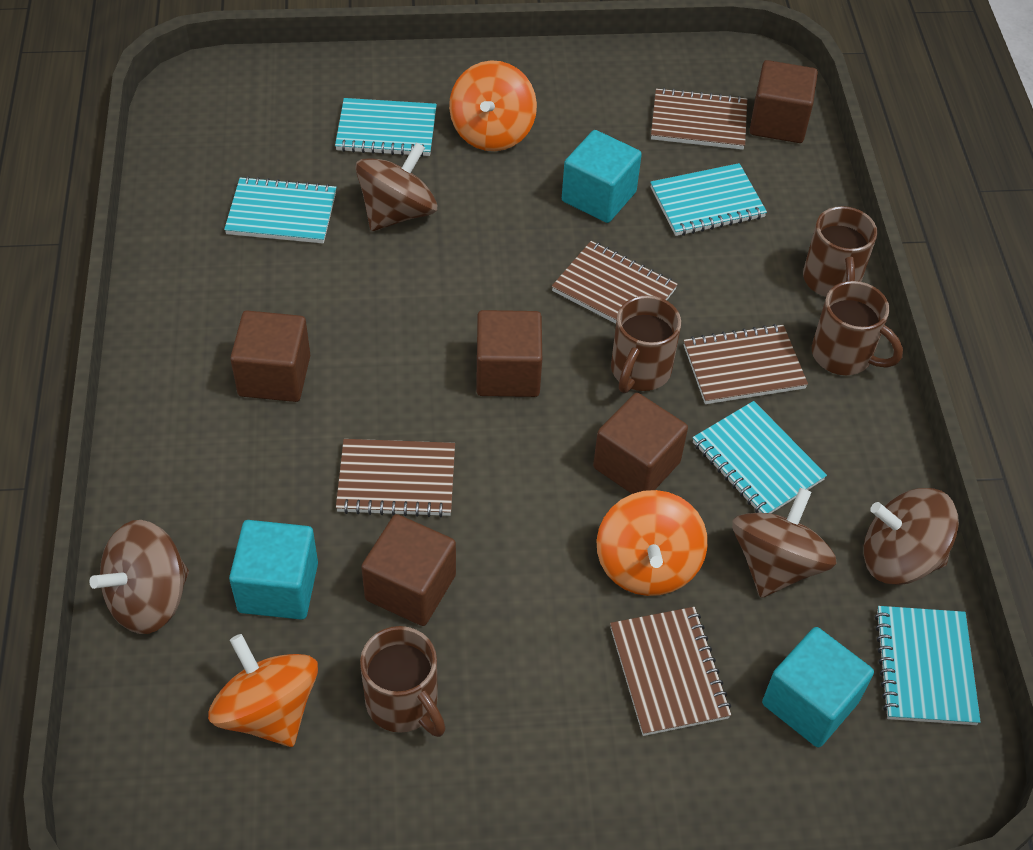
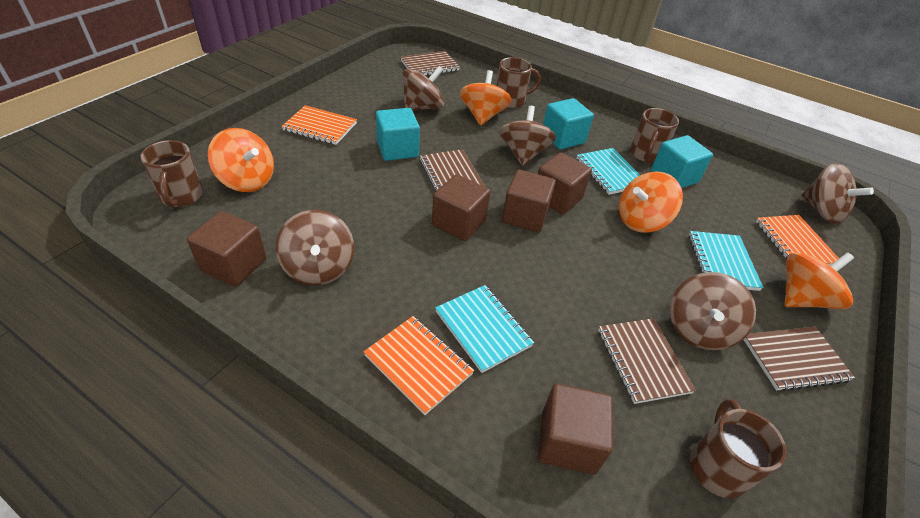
brown notebook: 5 -> 4
brown spinning top: 4 -> 5
orange notebook: 0 -> 3
orange spinning top: 3 -> 4
turquoise notebook: 5 -> 3

